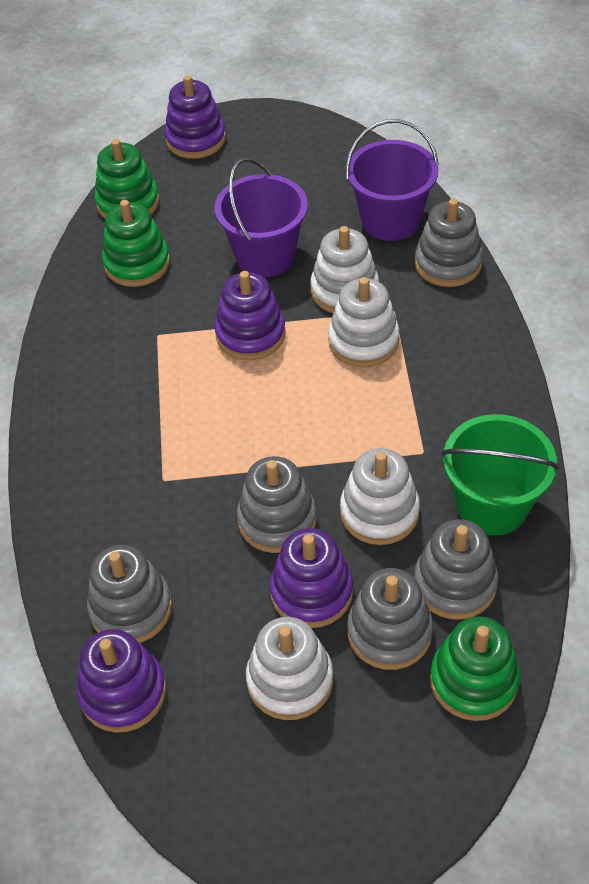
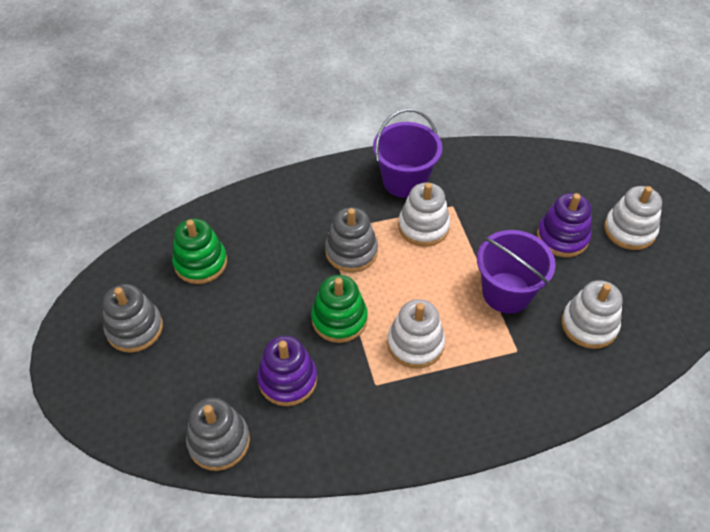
green bucket: 1 -> 0
green stacking toy: 3 -> 2
grey stacking toy: 5 -> 3
purple stacking toy: 4 -> 2

